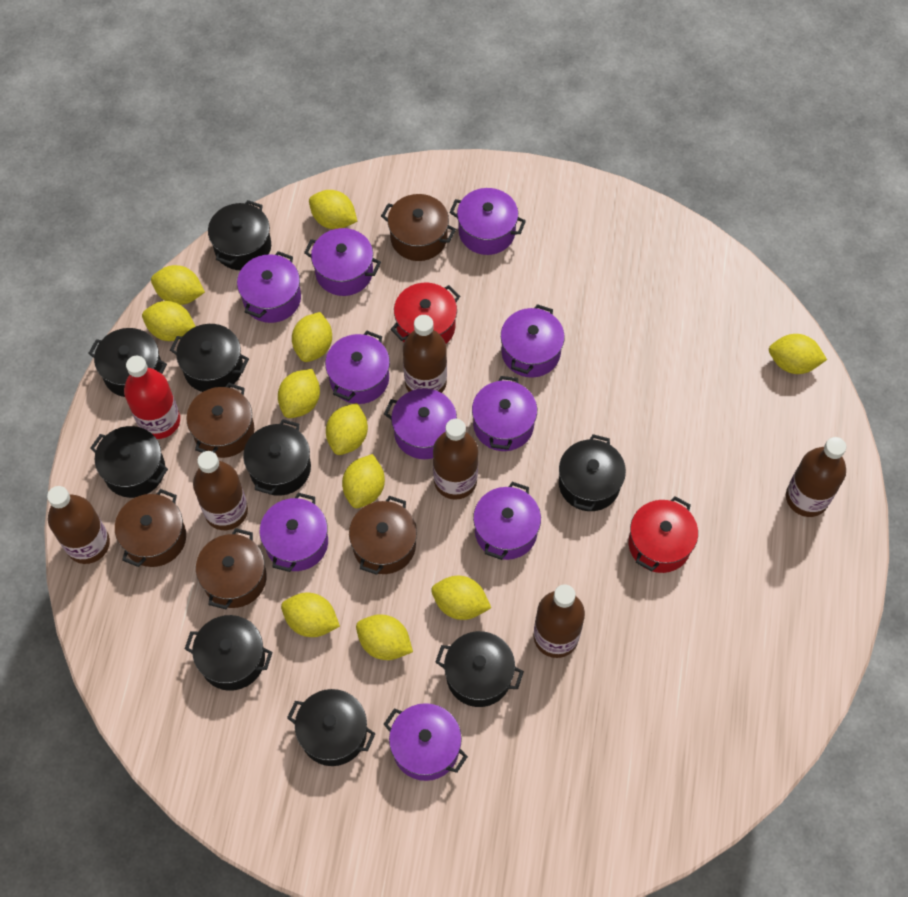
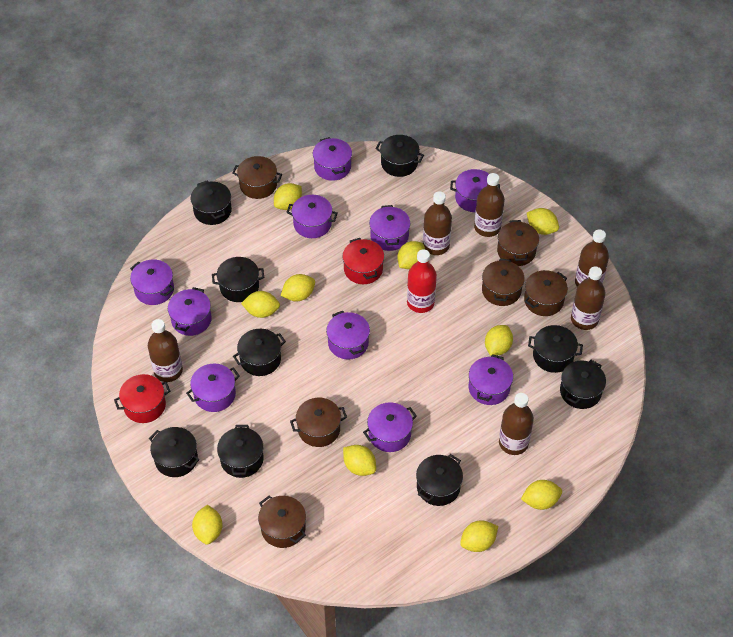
brown pot: 5 -> 6
yellow lemon: 11 -> 10

